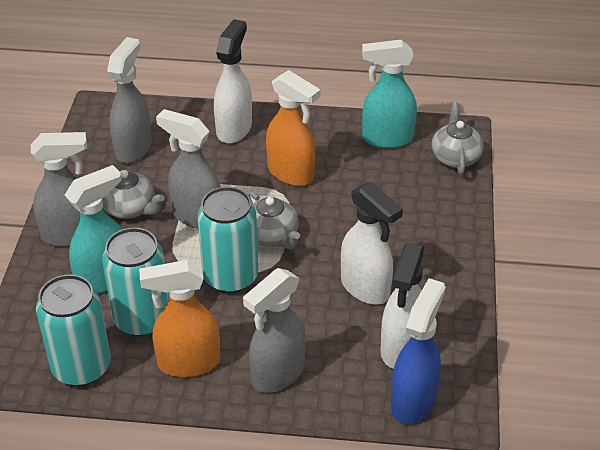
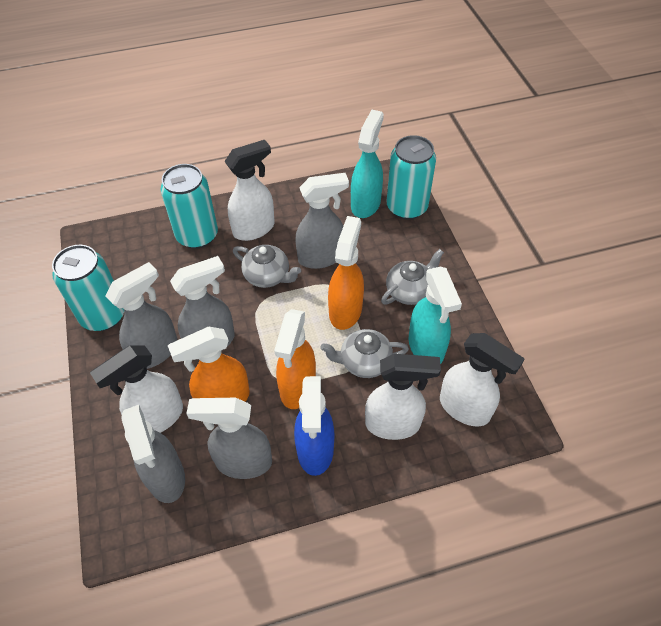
grey spray bottle: 4 -> 5
orange spray bottle: 2 -> 3
white spray bottle: 3 -> 4

